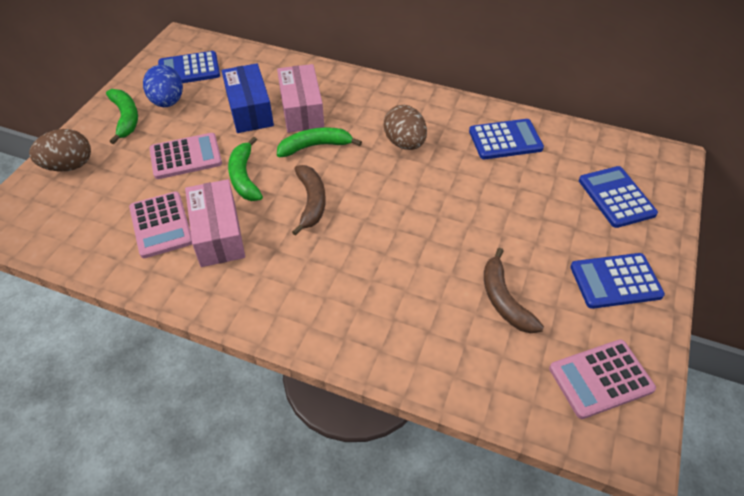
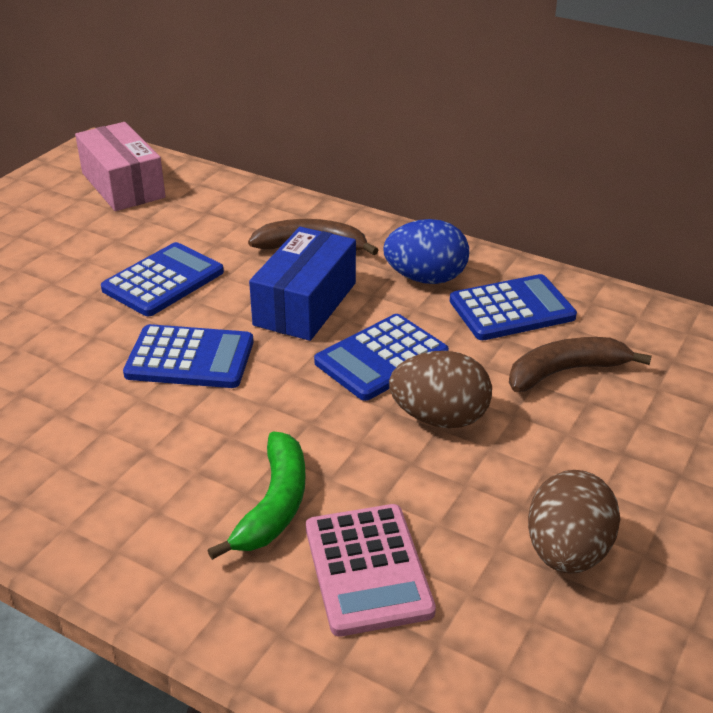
green banana: 3 -> 1
pink box: 2 -> 1
pink calculator: 3 -> 1

